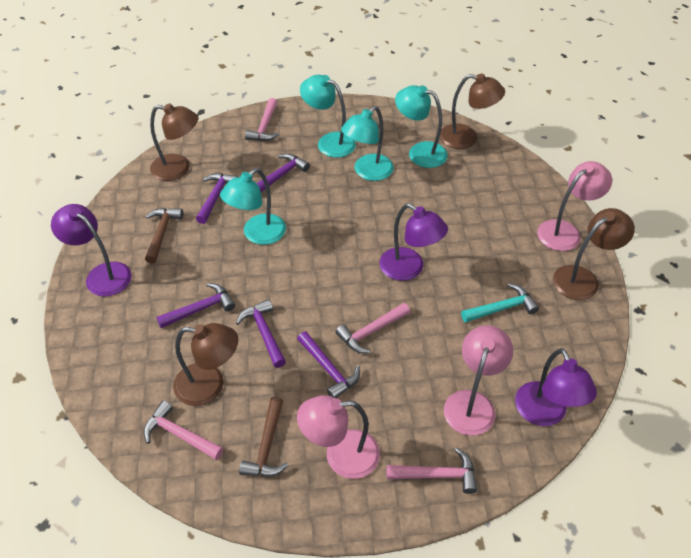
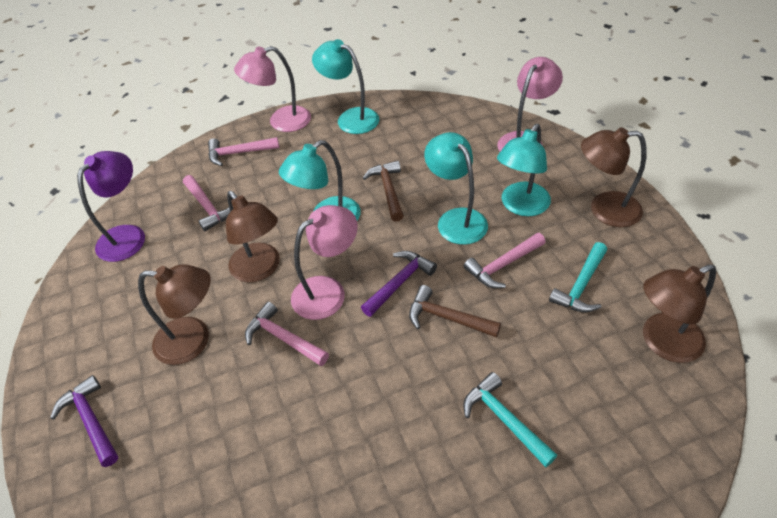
purple hammer: 5 -> 2
purple lamp: 3 -> 1
turquoise hammer: 1 -> 2

